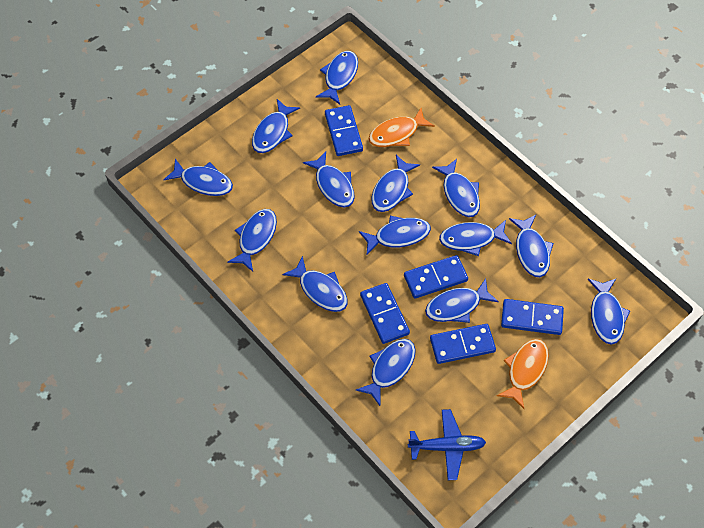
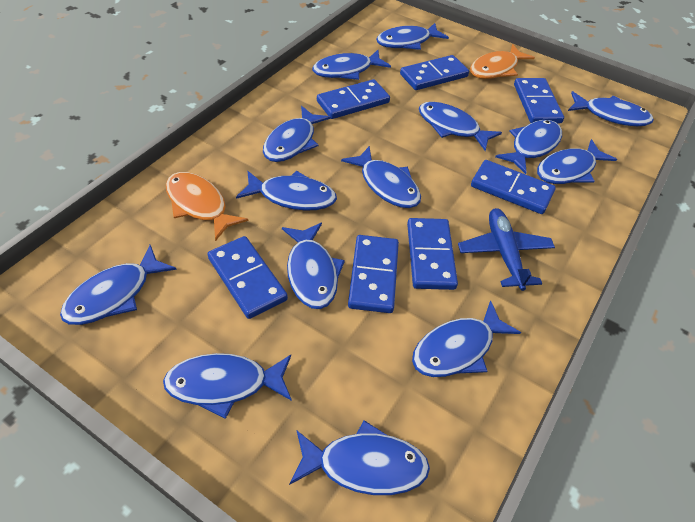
blue domino: 5 -> 7

